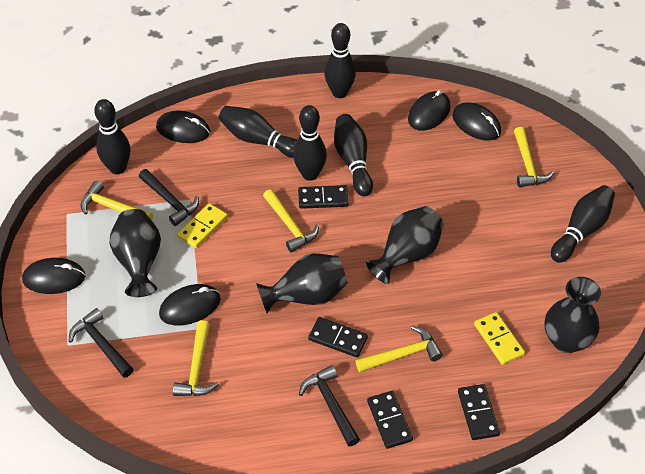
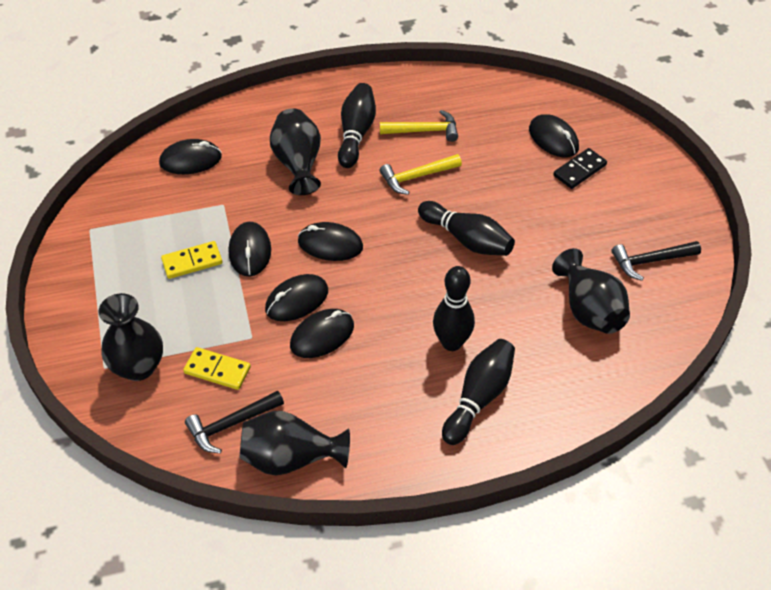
black bowling pin: 6 -> 4
black domino: 4 -> 1
black hammer: 3 -> 2
black mouse: 5 -> 6
yellow hammer: 5 -> 2

